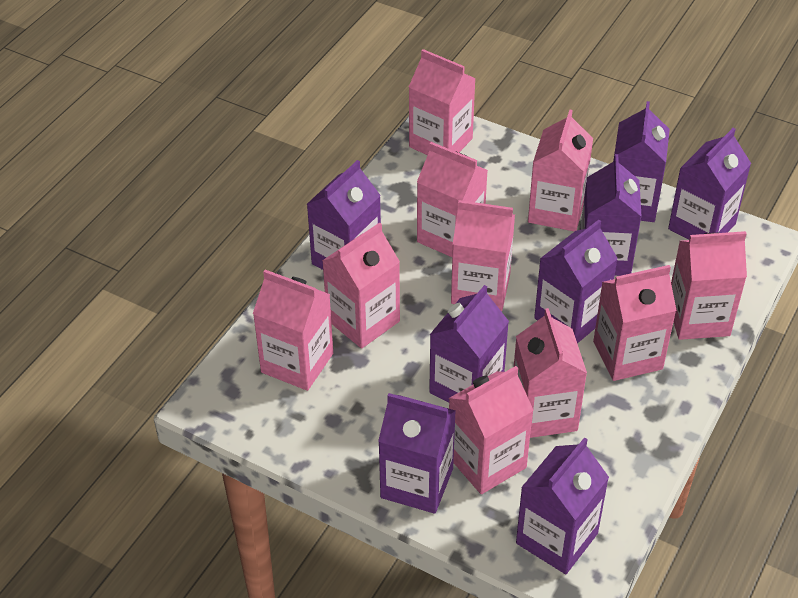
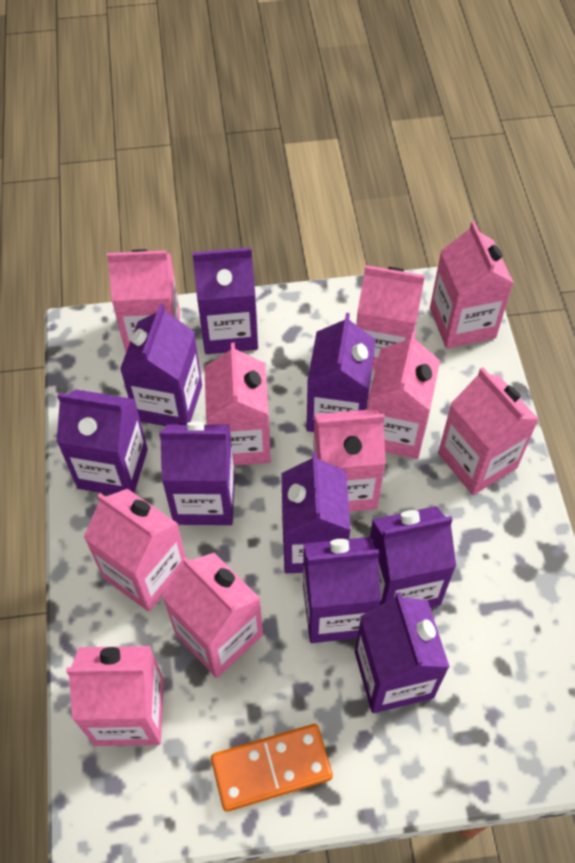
orange domino: 0 -> 1
purple carton: 8 -> 9

